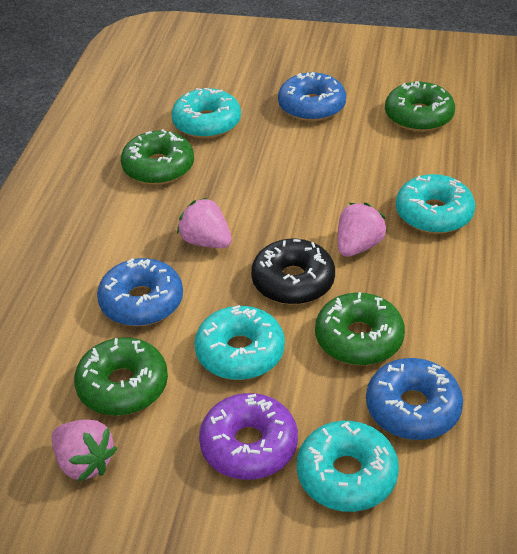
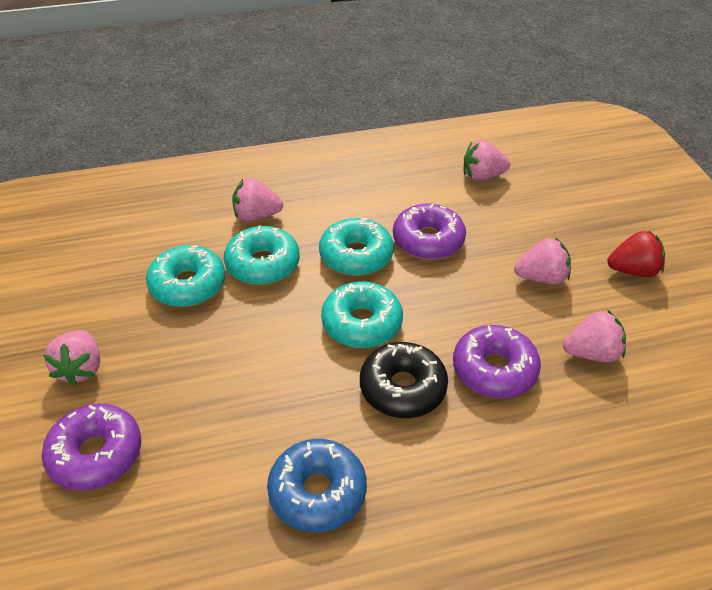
blue donut: 3 -> 1
green donut: 4 -> 0
pink strawberry: 3 -> 5
purple donut: 1 -> 3
red strawberry: 0 -> 1

